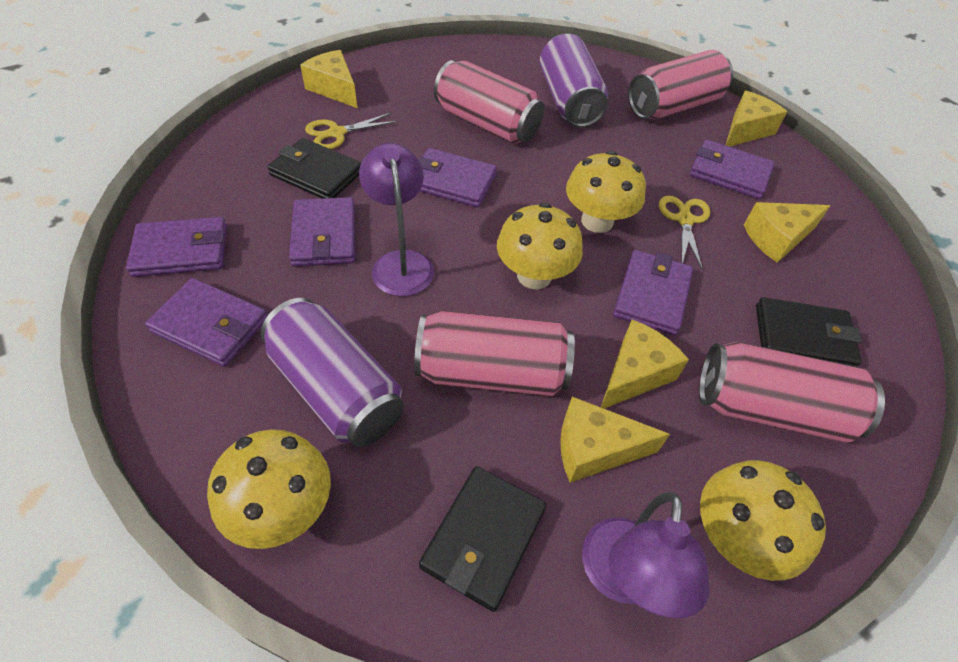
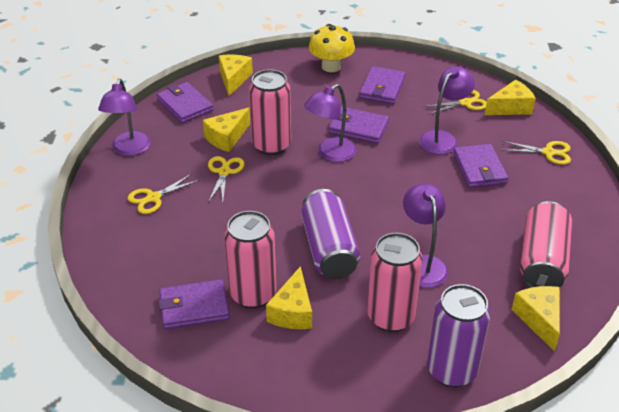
black wallet: 3 -> 0
purple lamp: 2 -> 4
purple wallet: 6 -> 5
yellow mushroom: 4 -> 1
yellow scissors: 2 -> 4

